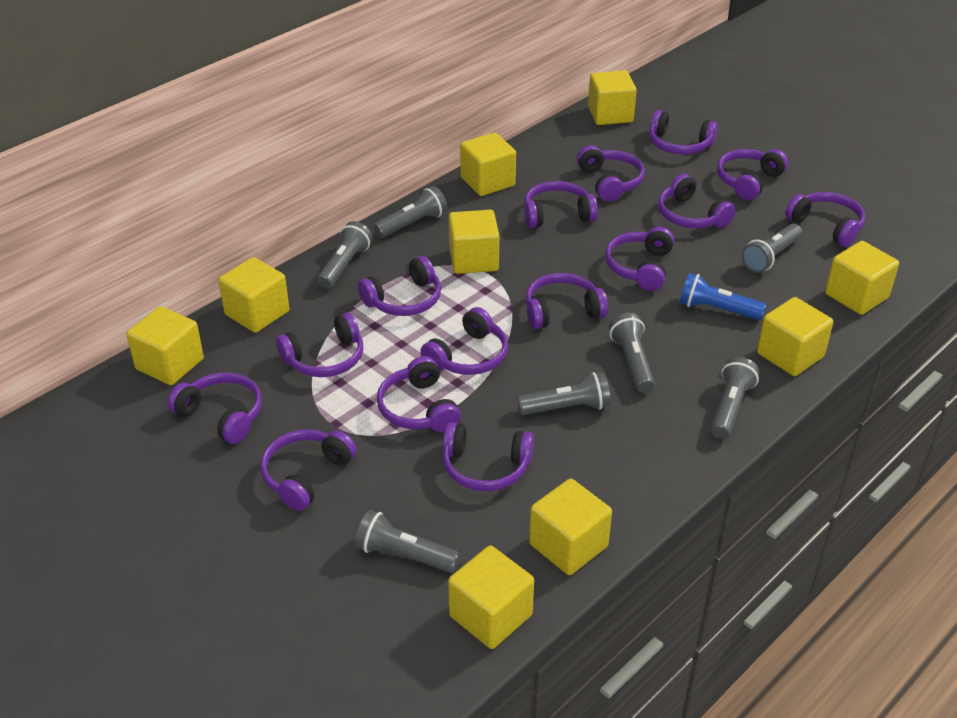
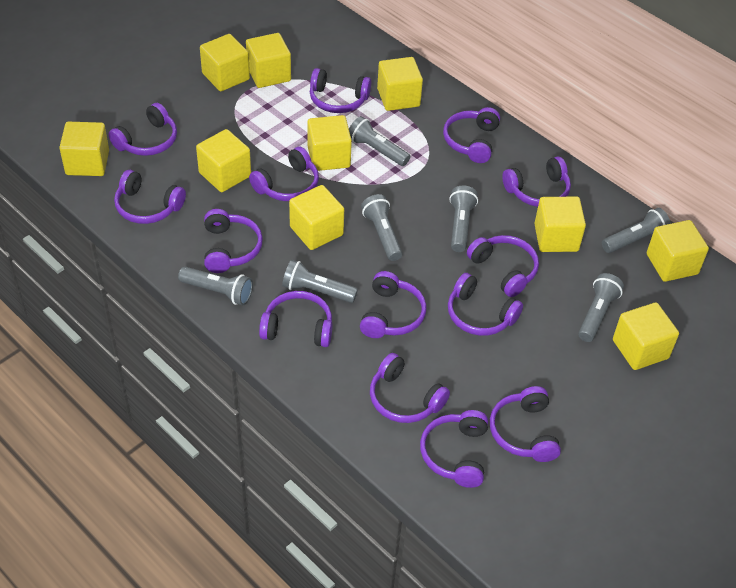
blue flashlight: 1 -> 0
purple headphones: 15 -> 14
yellow cube: 9 -> 10

